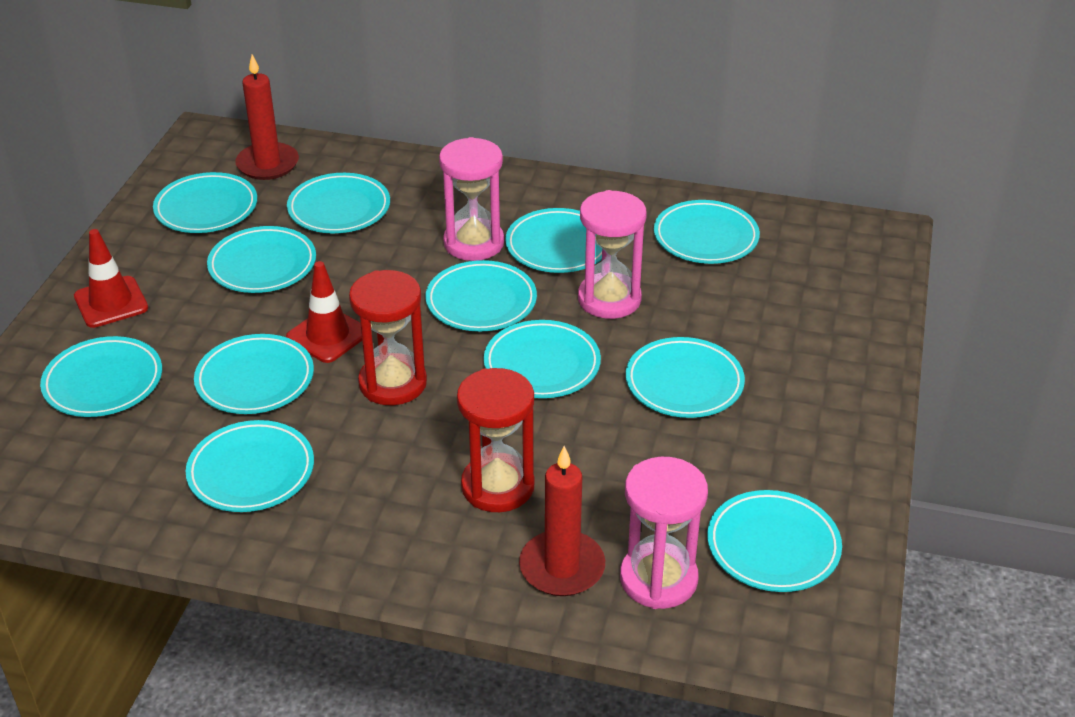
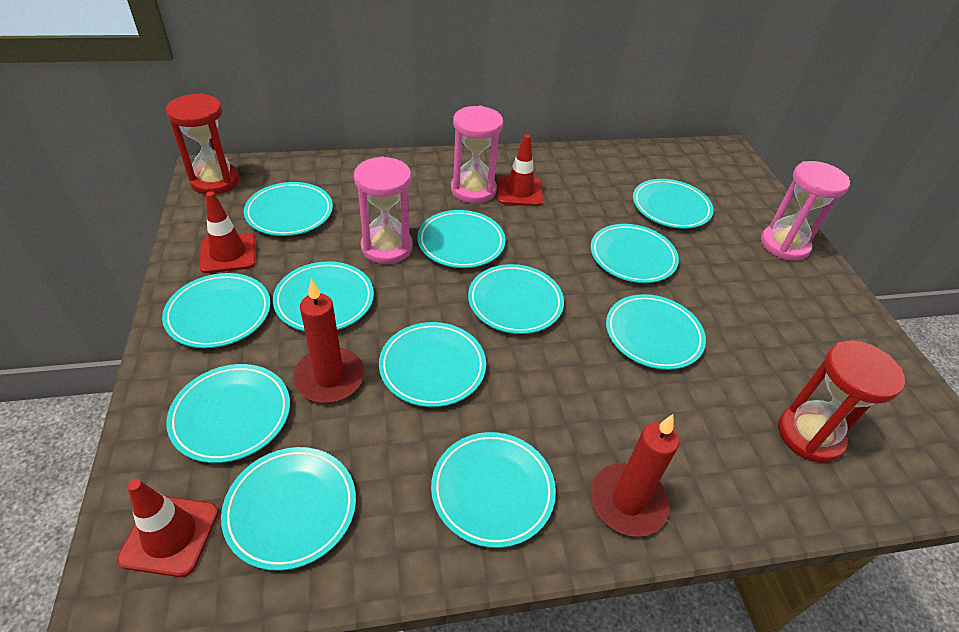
red traffic cone: 2 -> 3

